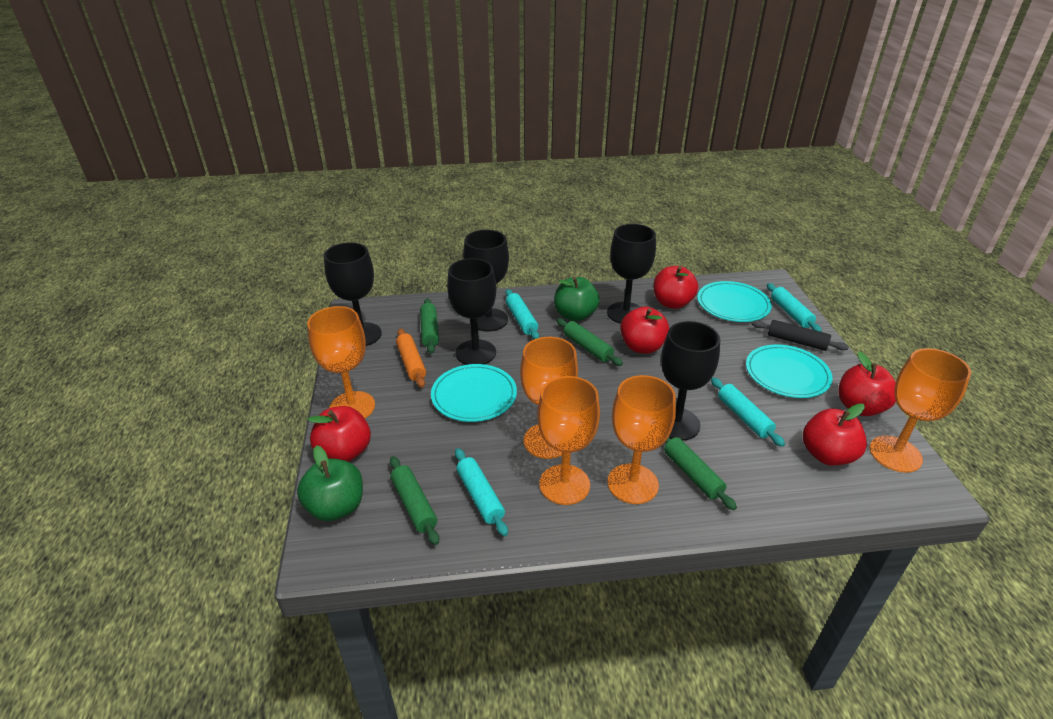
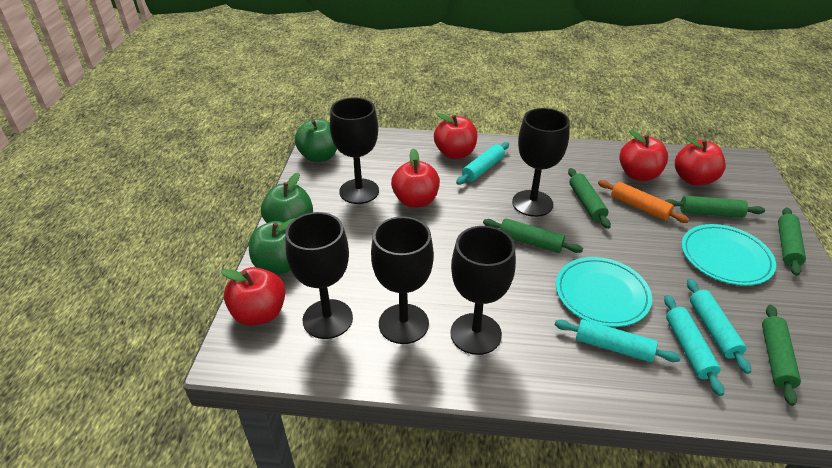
black rolling pin: 1 -> 0
green apple: 2 -> 3
green rolling pin: 4 -> 5
orange goblet: 5 -> 0
turquoise plate: 3 -> 2

